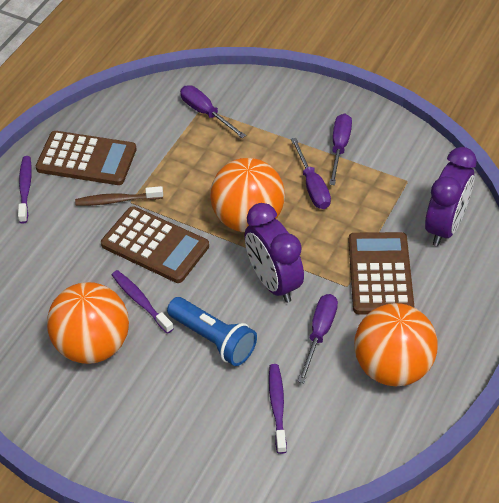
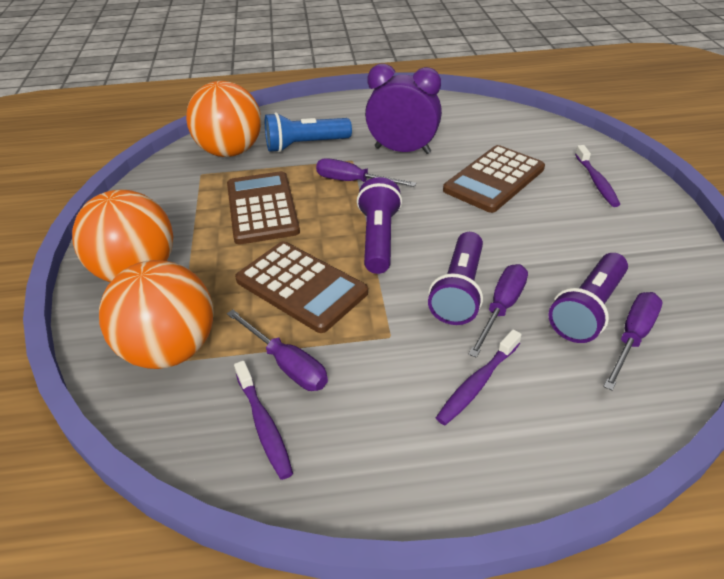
brown toothbrush: 1 -> 0
purple clock: 2 -> 1
purple flashlight: 0 -> 3

